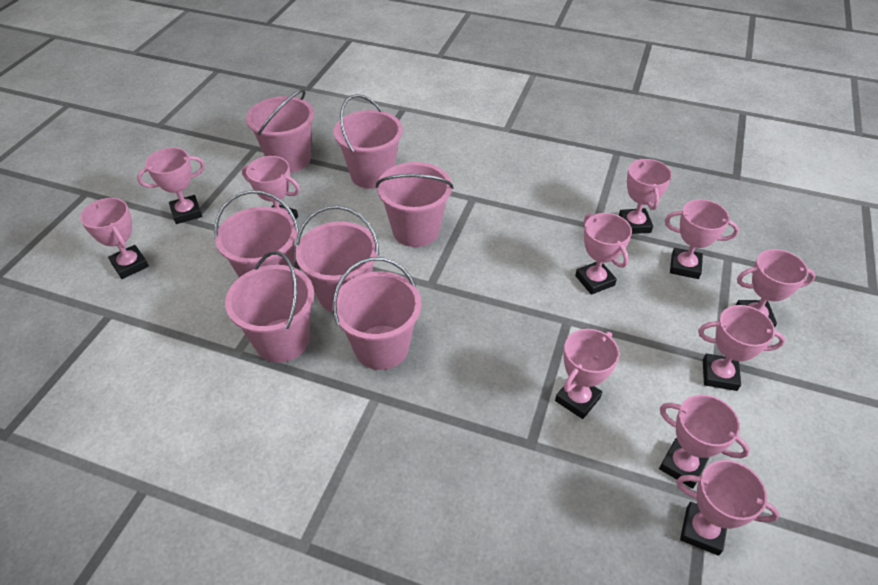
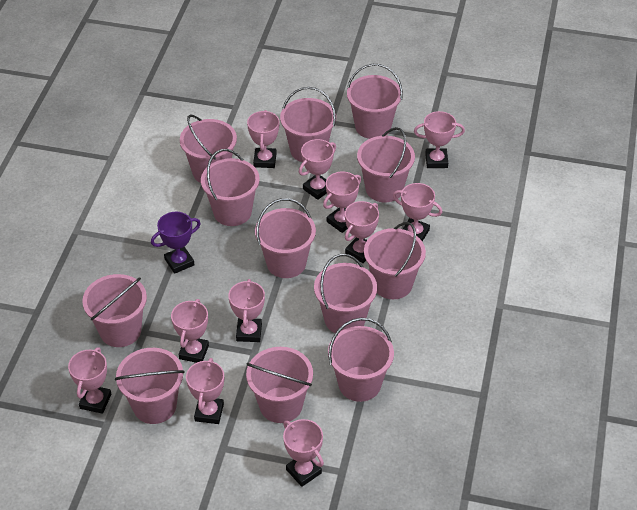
pink bucket: 7 -> 12
purple trophy: 0 -> 1

